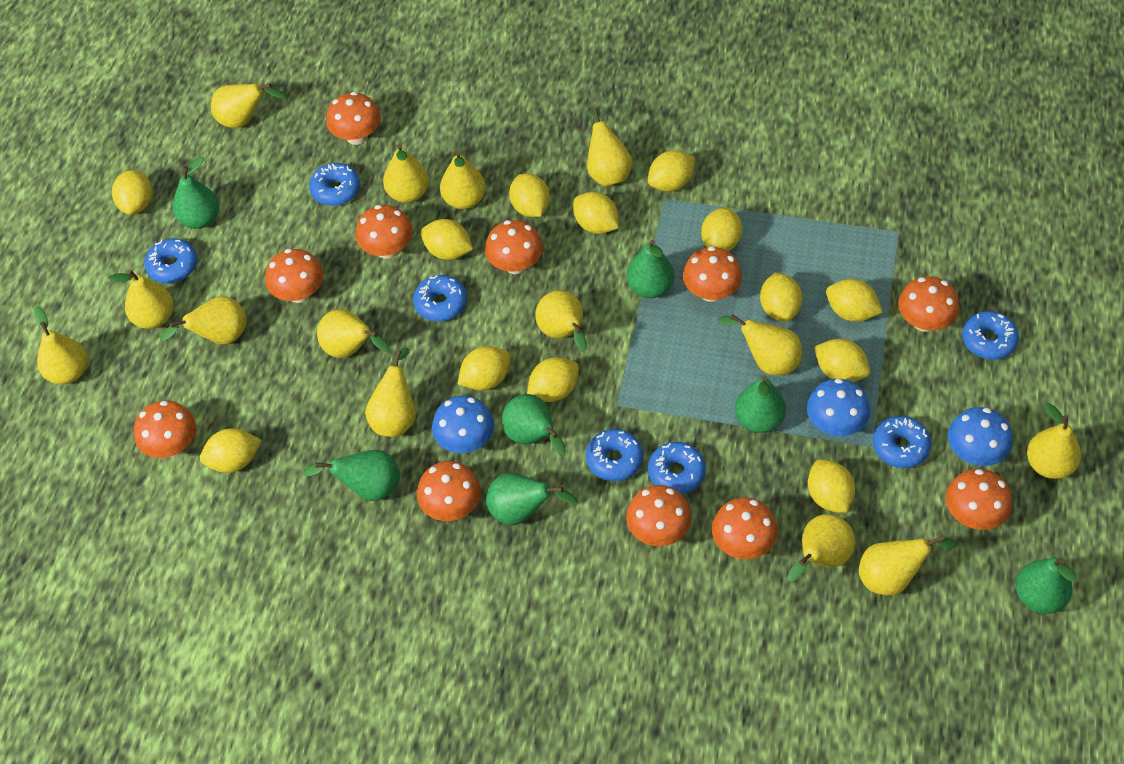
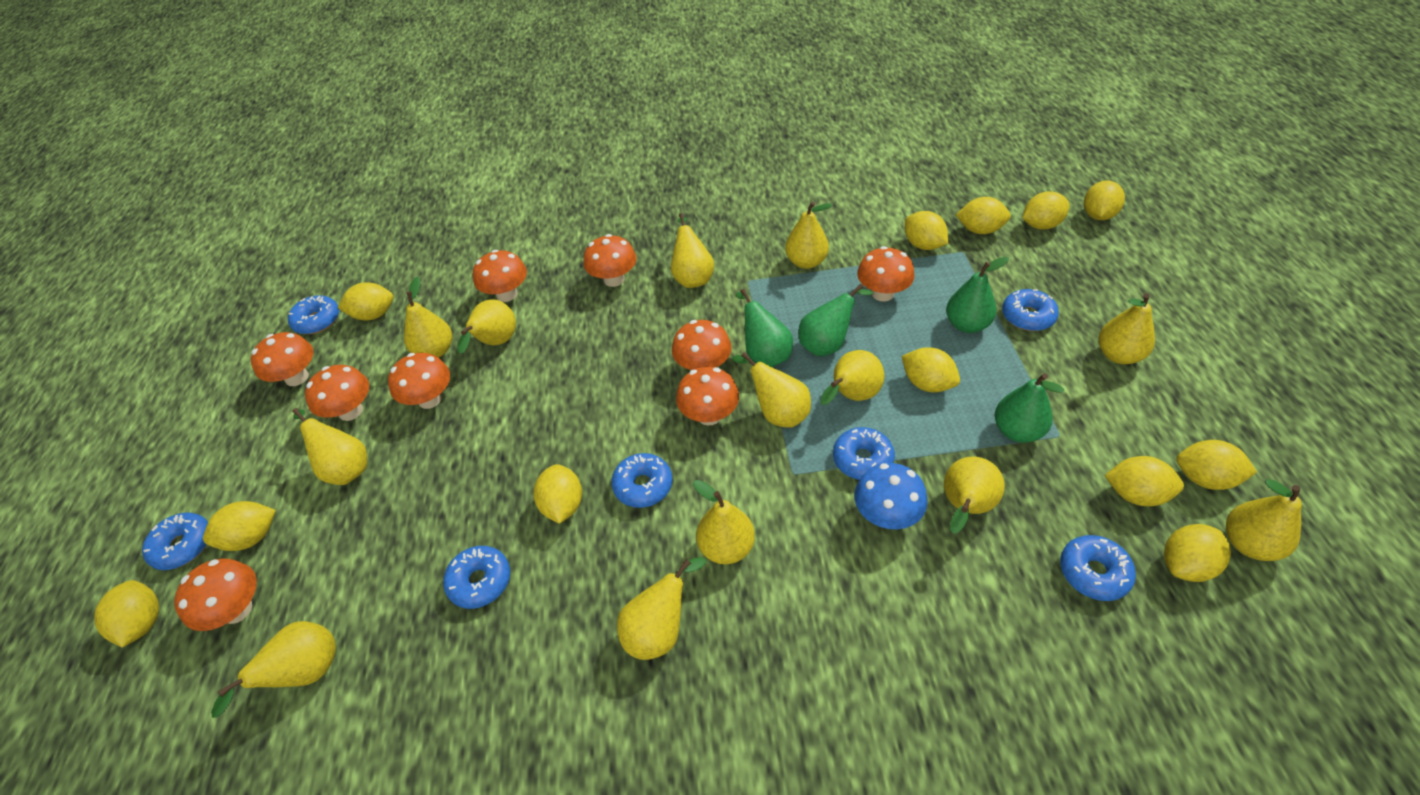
blue mushroom: 3 -> 1
green pear: 7 -> 4
orange mushroom: 11 -> 9
yellow lemon: 13 -> 12
yellow pear: 14 -> 13

